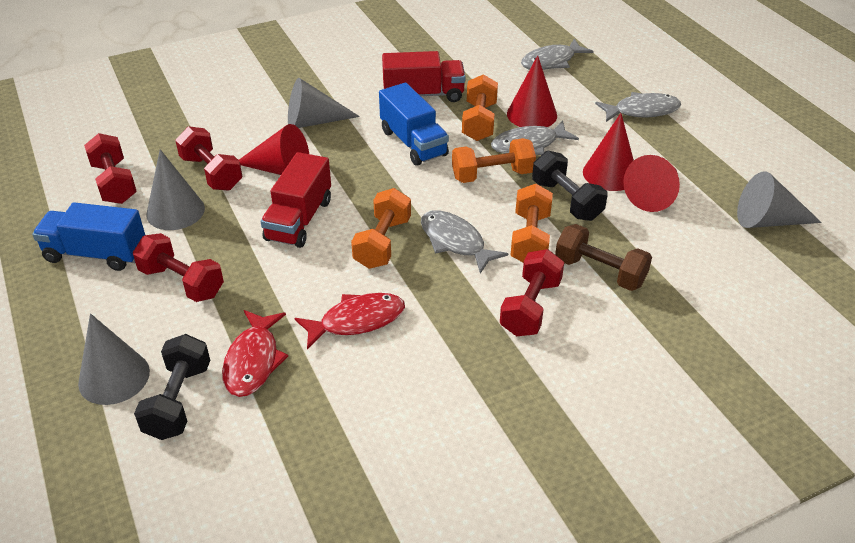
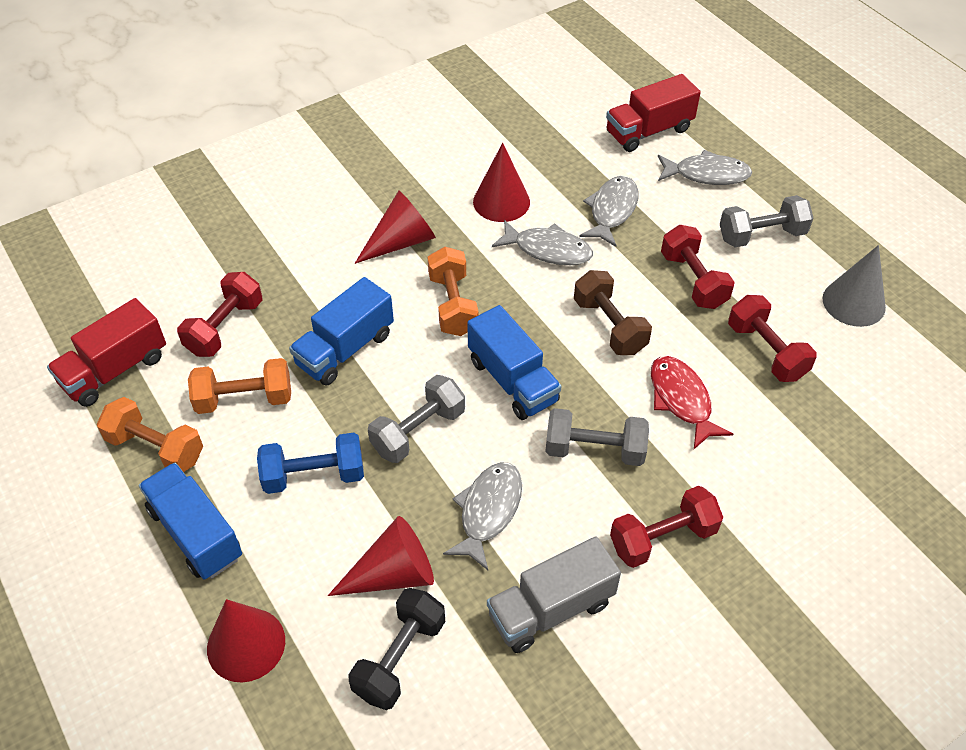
black dumbbell: 2 -> 1
blue dumbbell: 0 -> 1
blue truck: 2 -> 3
grey cone: 4 -> 1
grey dumbbell: 0 -> 3
grey truck: 0 -> 1
orange dumbbell: 4 -> 3
red fish: 2 -> 1

